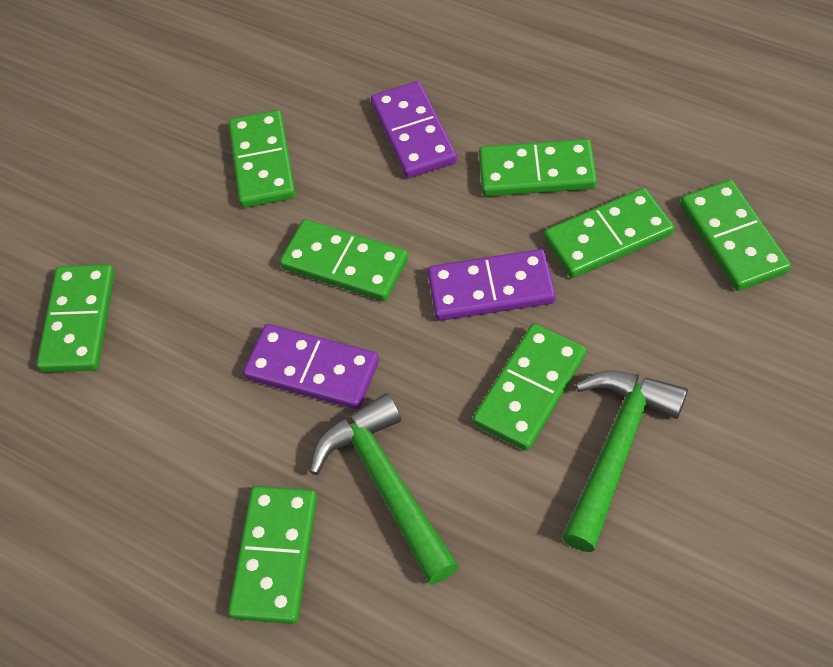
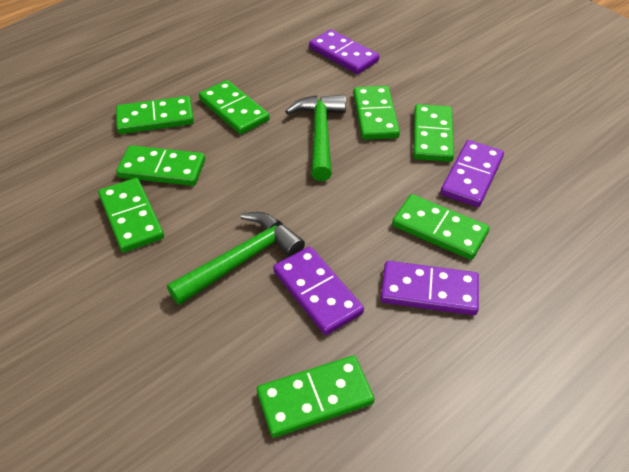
purple domino: 3 -> 4

